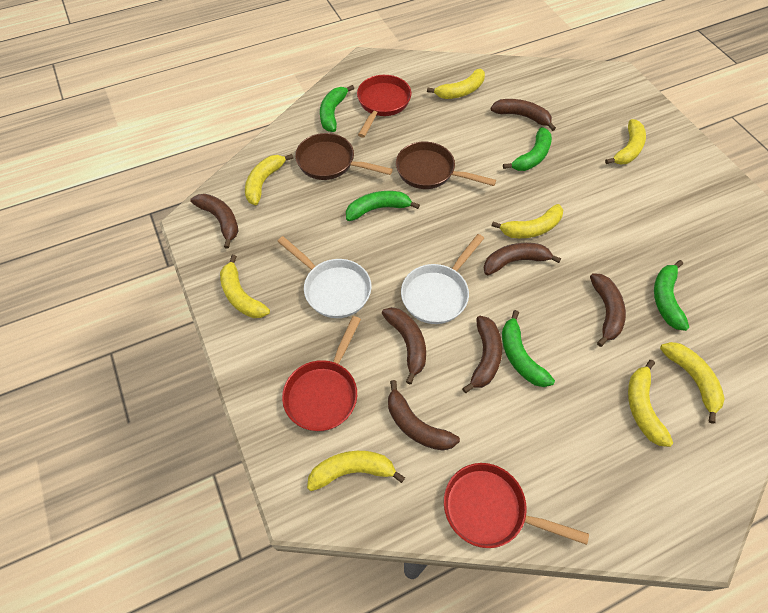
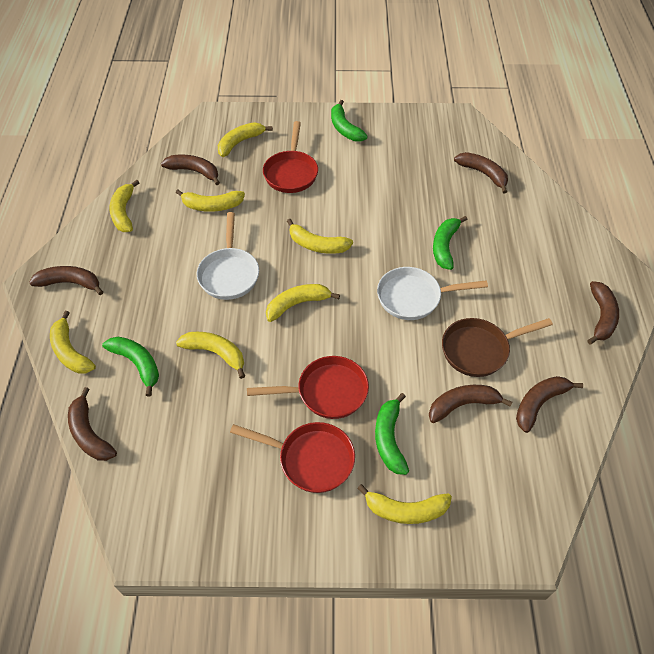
brown pan: 2 -> 1
green banana: 5 -> 4

